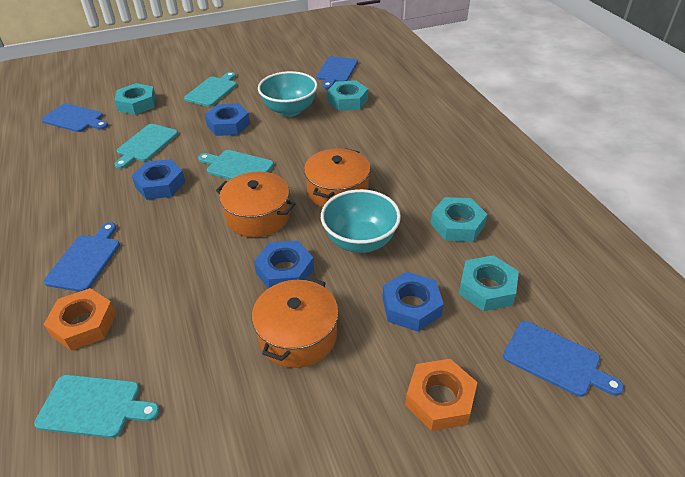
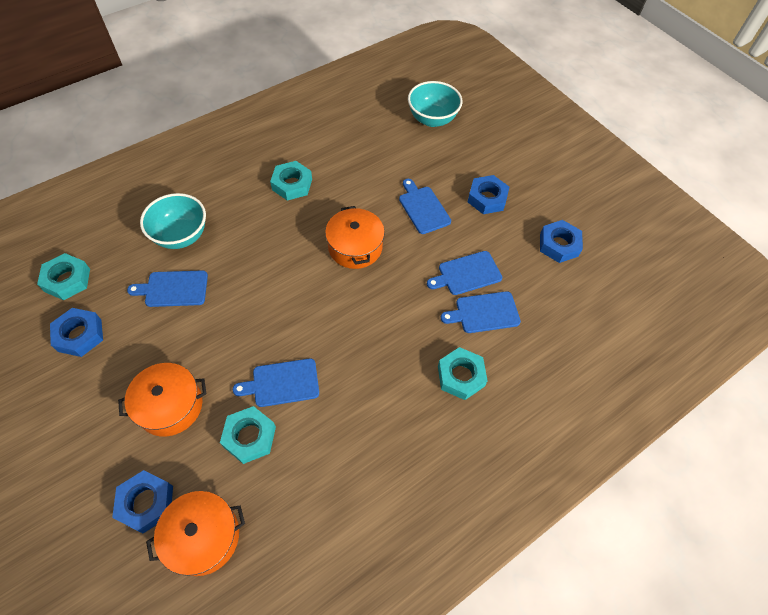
blue cutting board: 4 -> 5
orange nut: 2 -> 0
turquoise cutting board: 4 -> 0

